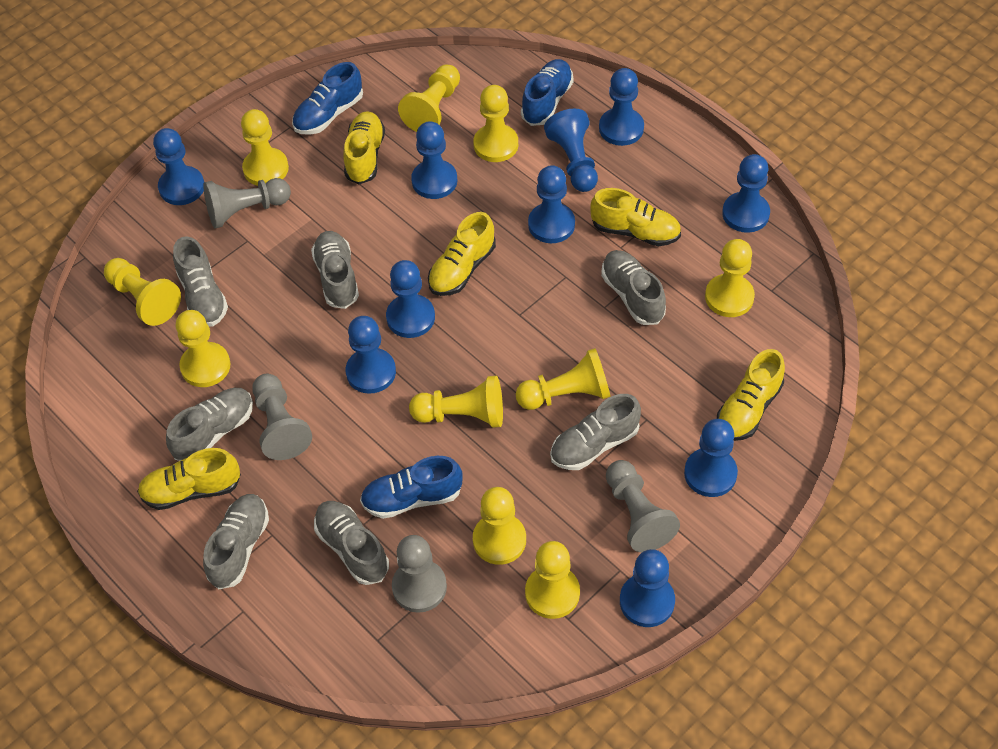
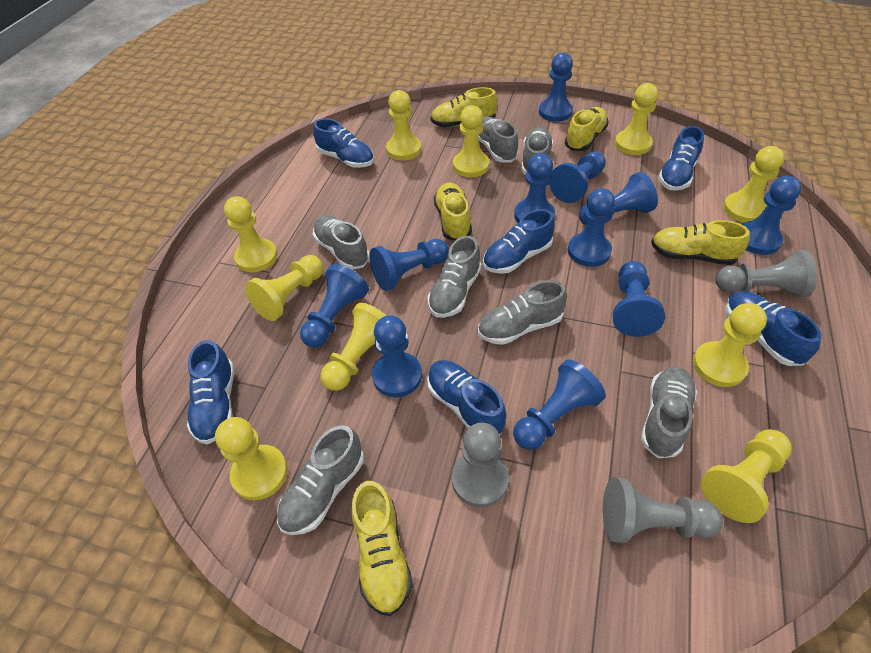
blue pawn: 10 -> 11
blue shoe: 3 -> 6
grey pawn: 4 -> 3

